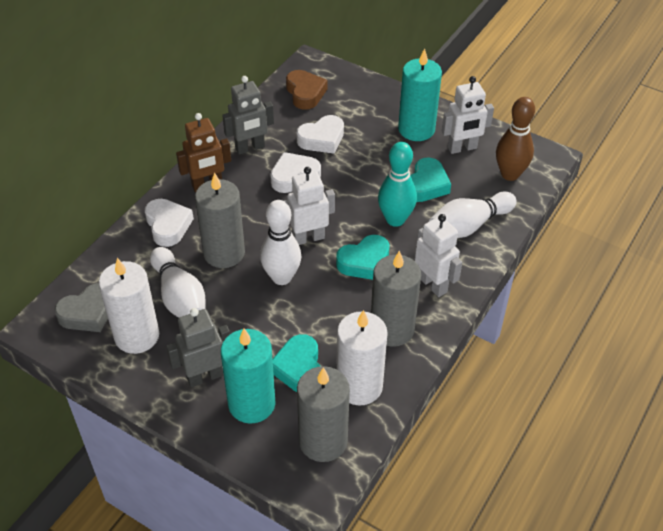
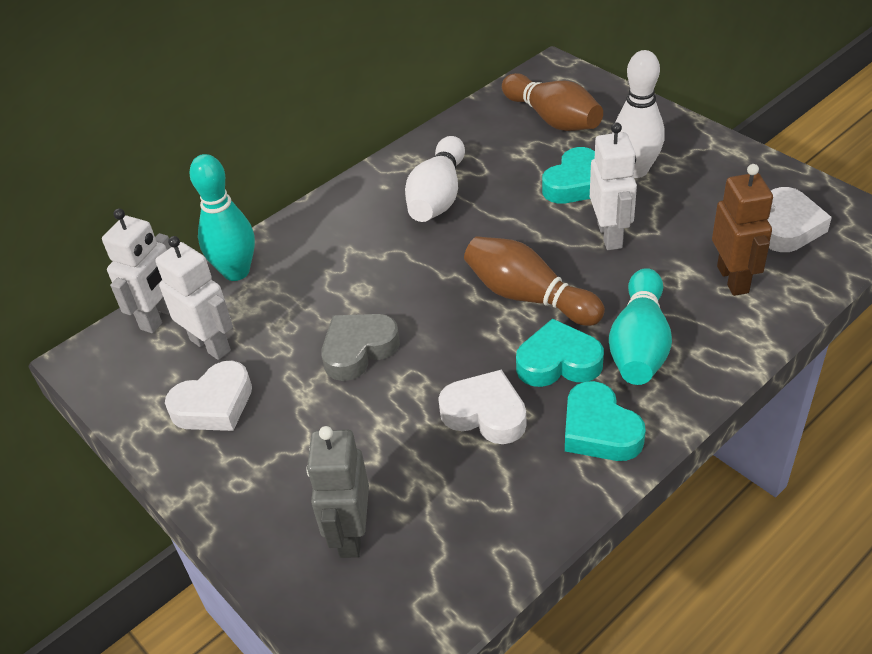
brown bowling pin: 1 -> 2
brown heart: 1 -> 0
grey candle: 3 -> 0
grey robot: 2 -> 1
turquoise bowling pin: 1 -> 2
turquoise candle: 2 -> 0
white bowling pin: 3 -> 2
white candle: 2 -> 0

